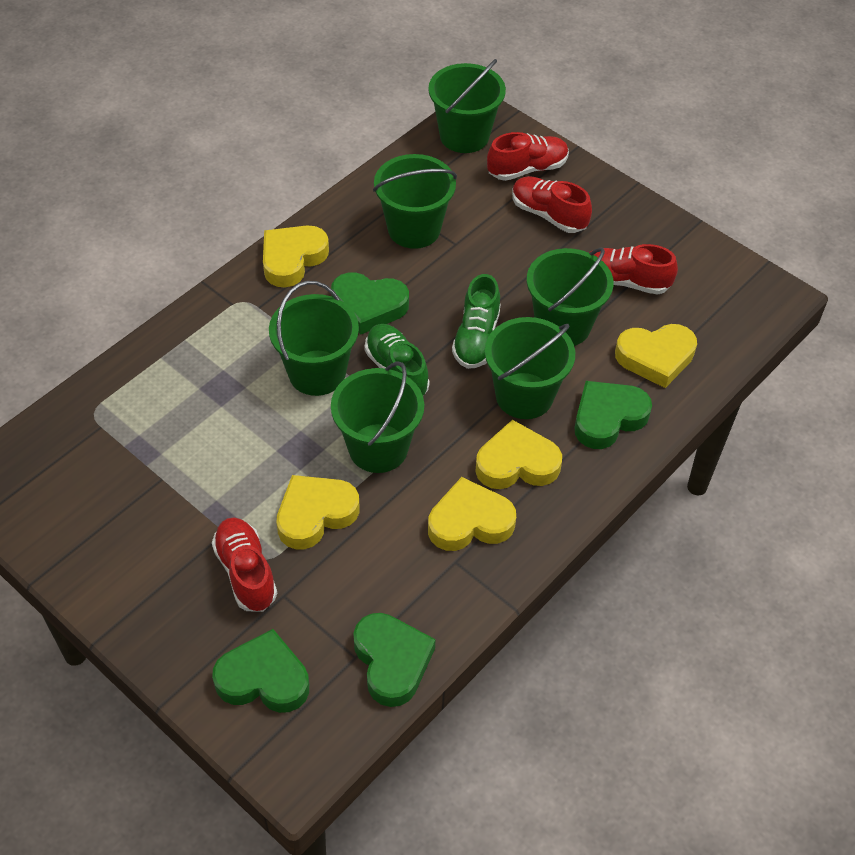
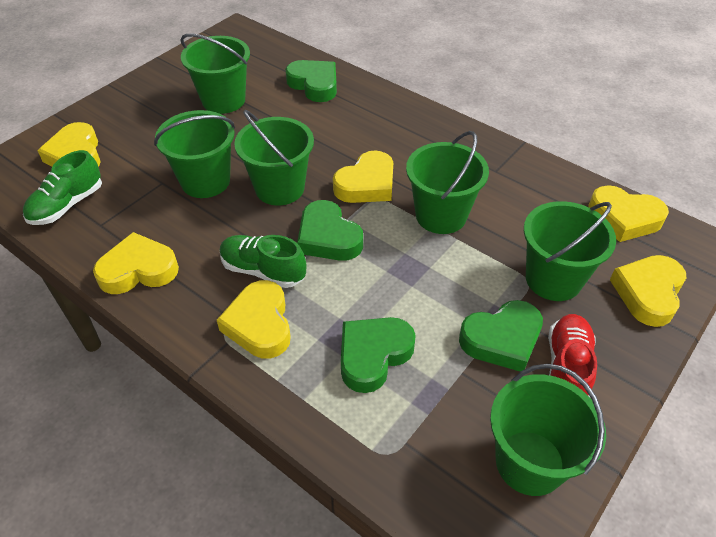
red shoe: 4 -> 1
yellow heart: 5 -> 6

